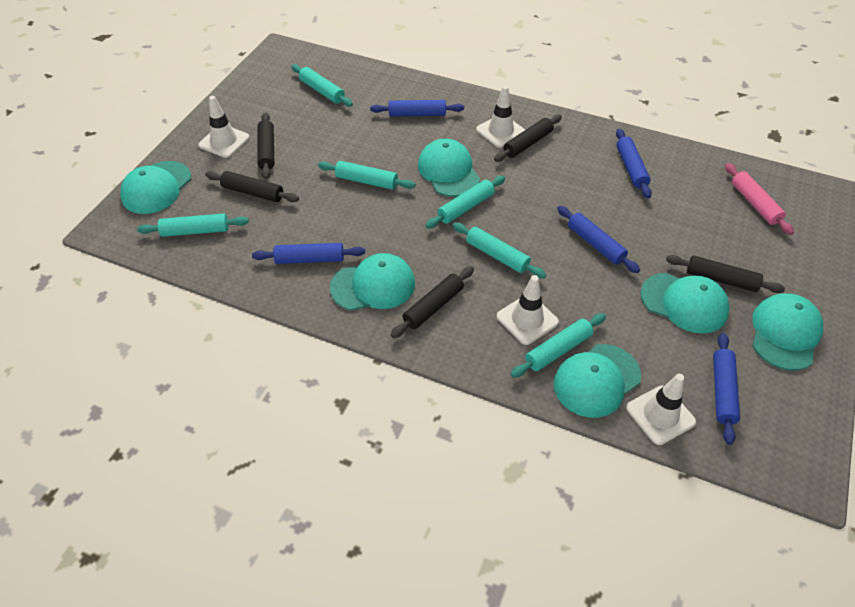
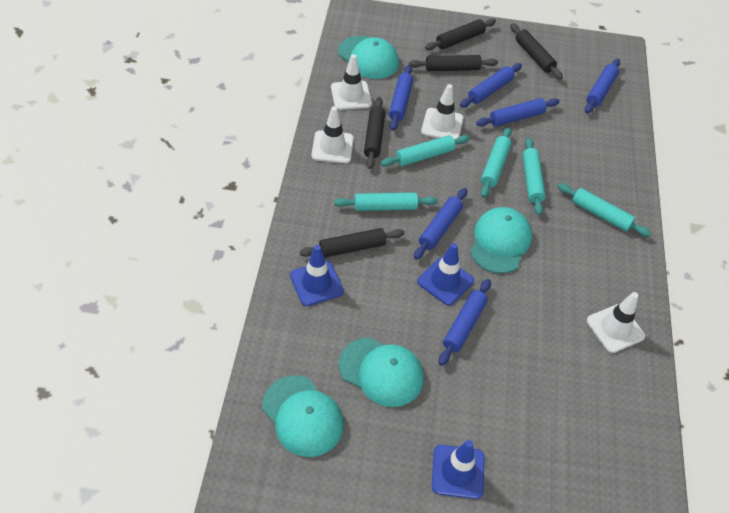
blue rolling pin: 5 -> 6
blue traffic cone: 0 -> 3
pink rolling pin: 1 -> 0
turquoise cap: 6 -> 4
turquoise rolling pin: 6 -> 5

